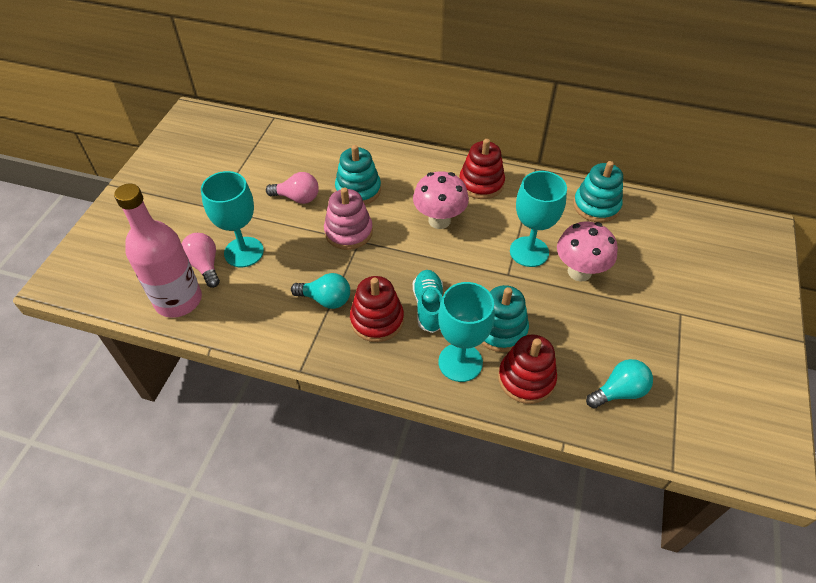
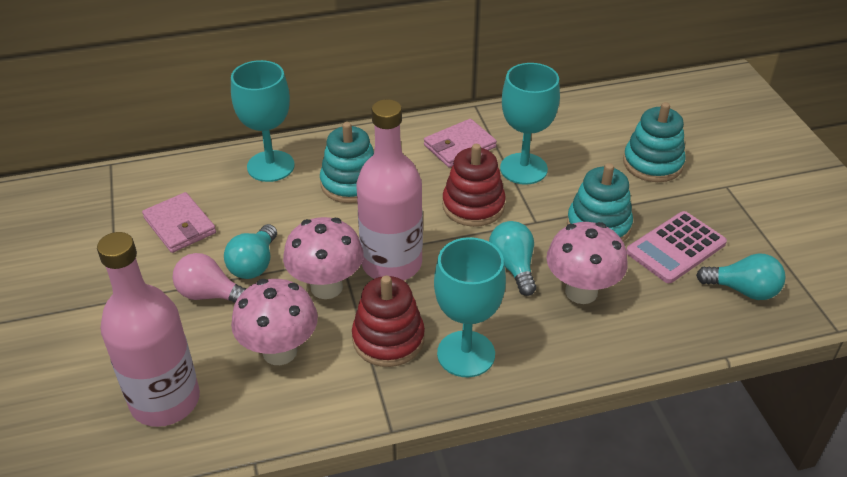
pink bottle: 1 -> 2
pink calculator: 0 -> 1
pink light bulb: 2 -> 1
pink mushroom: 2 -> 3
pink stacking toy: 1 -> 0
pink wallet: 0 -> 2
red stacking toy: 3 -> 2
turquoise light bulb: 2 -> 3
turquoise shoe: 1 -> 0

